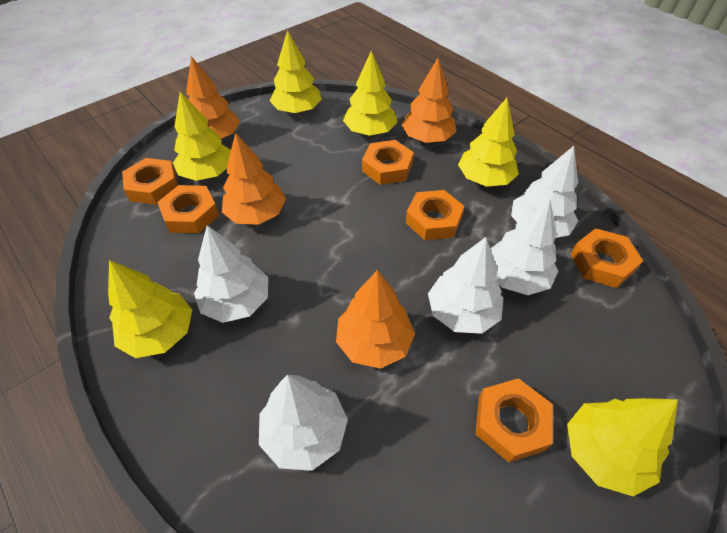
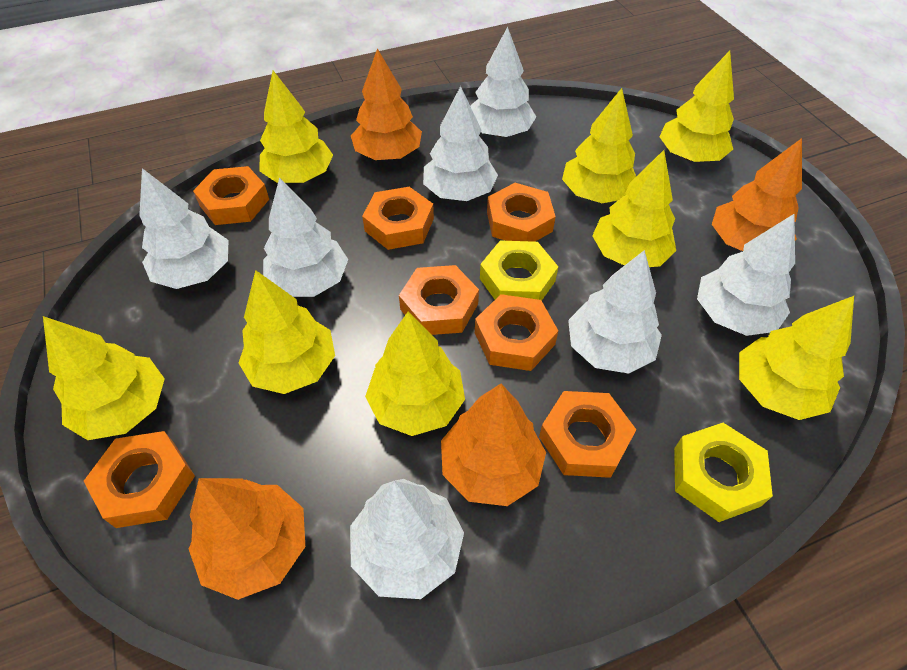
orange nut: 6 -> 7
white tree: 5 -> 7
yellow nut: 0 -> 2
yellow tree: 6 -> 8

